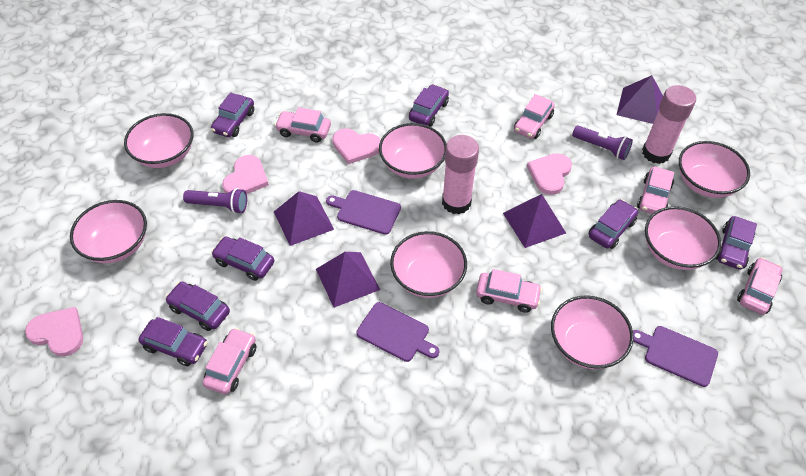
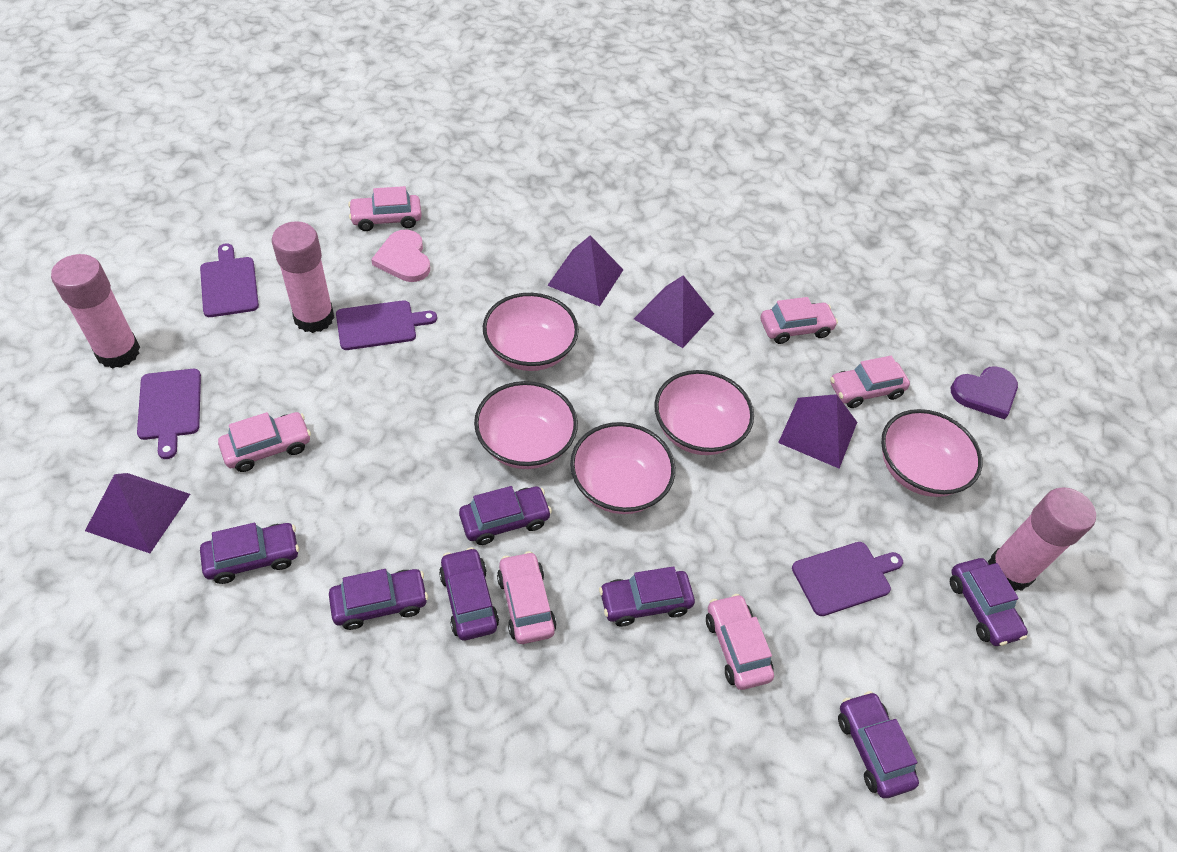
pink bowl: 7 -> 5
pink glue stick: 2 -> 3
pink heart: 4 -> 1
purple cutting board: 3 -> 4
purple flashlight: 2 -> 0
purple heart: 0 -> 1

